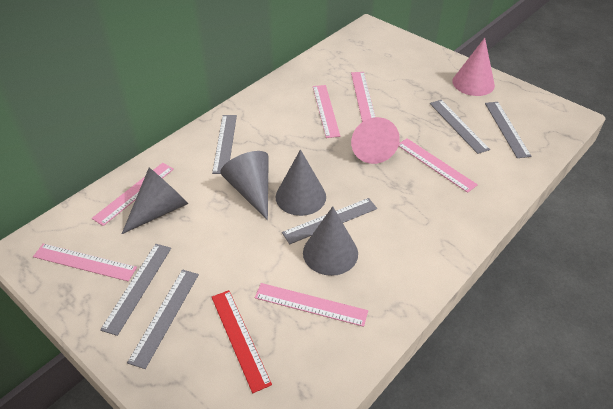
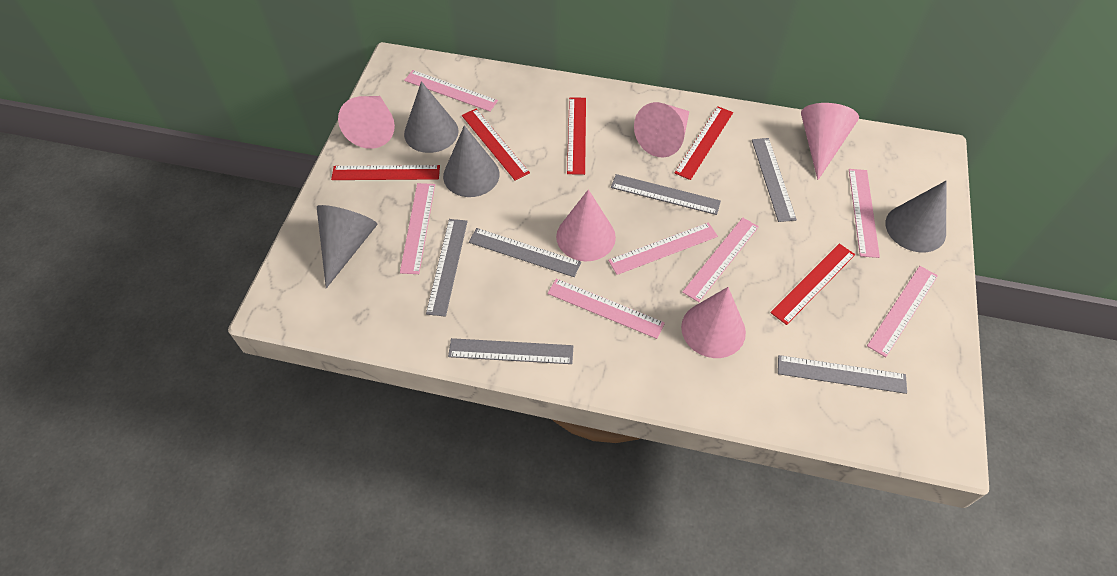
pink cone: 2 -> 5
pink ruler: 6 -> 7
red ruler: 1 -> 5

